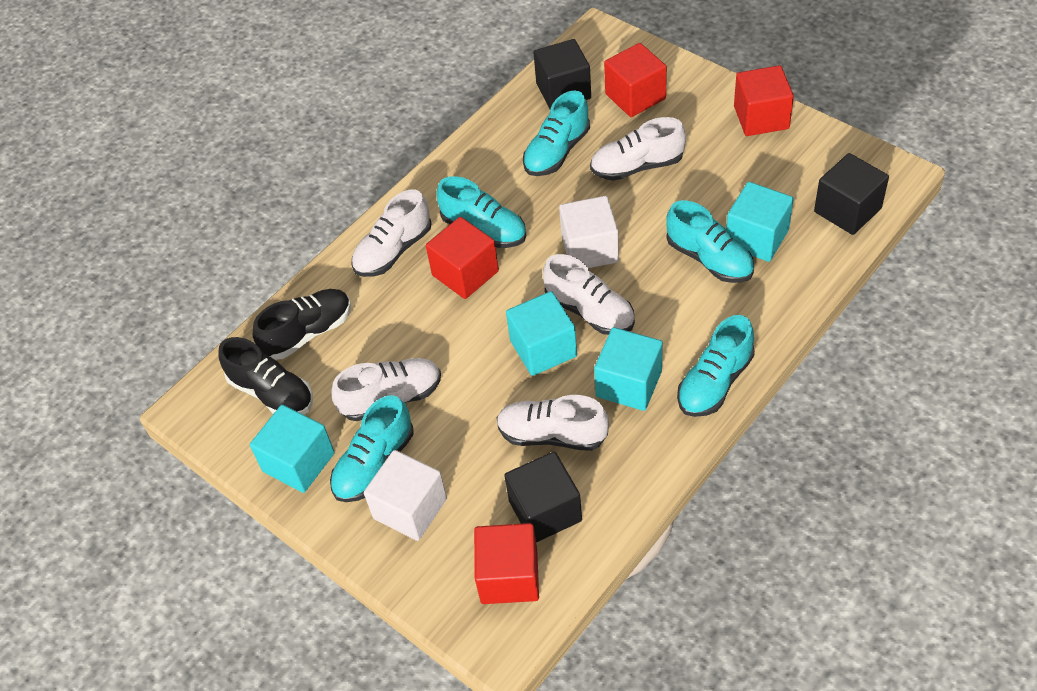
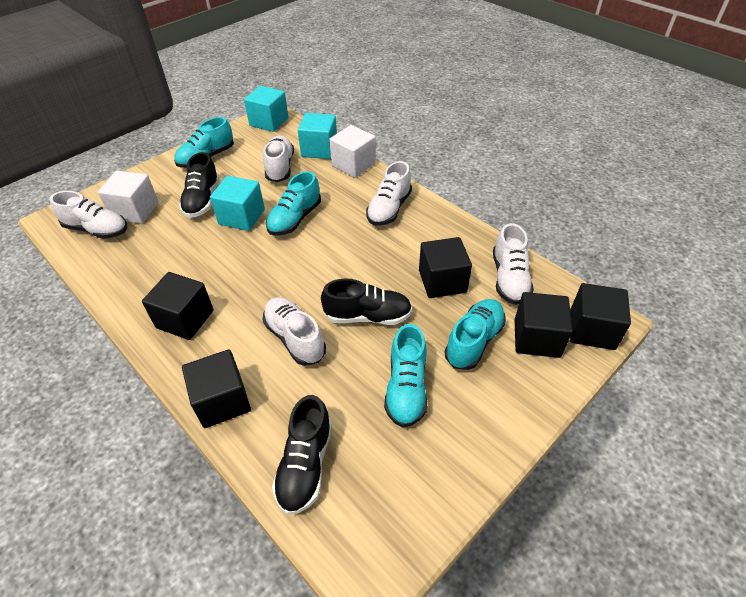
black cube: 3 -> 5
black shoe: 2 -> 3
red cube: 4 -> 0
turquoise cube: 4 -> 3
turquoise shoe: 5 -> 4

